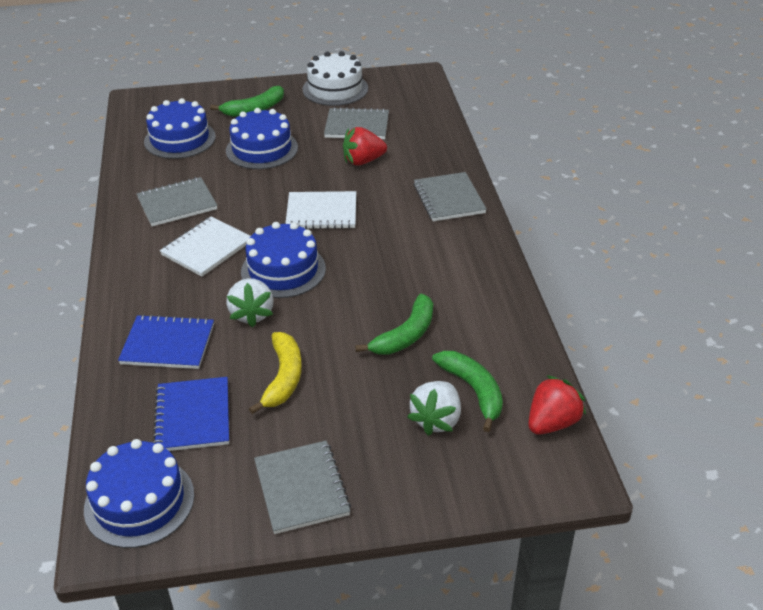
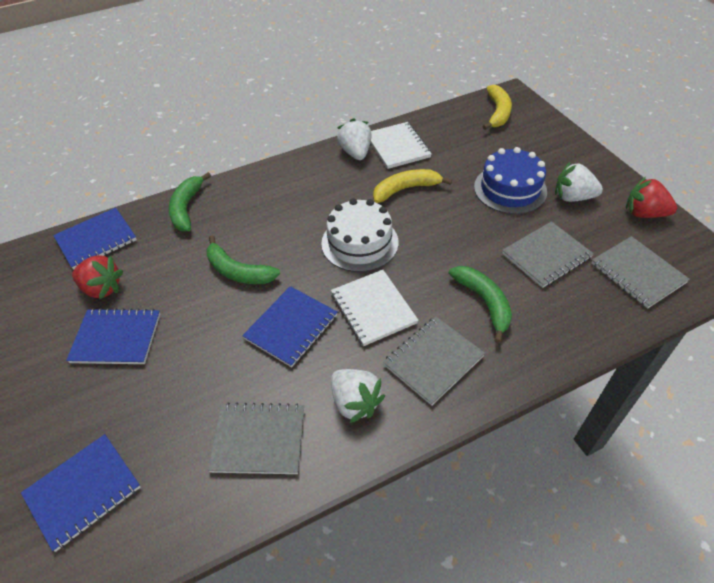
blue cake: 4 -> 1
blue notebook: 2 -> 4
white strawberry: 2 -> 3
yellow banana: 1 -> 2

